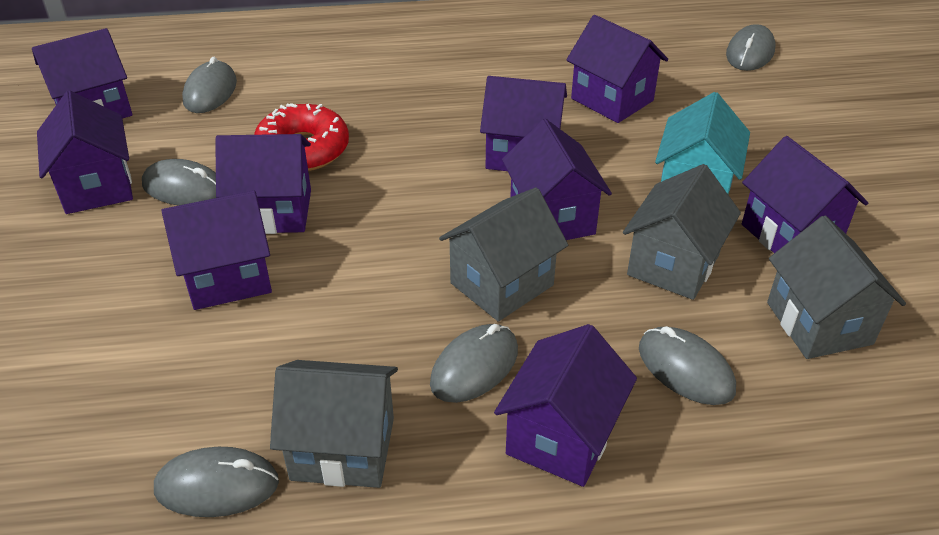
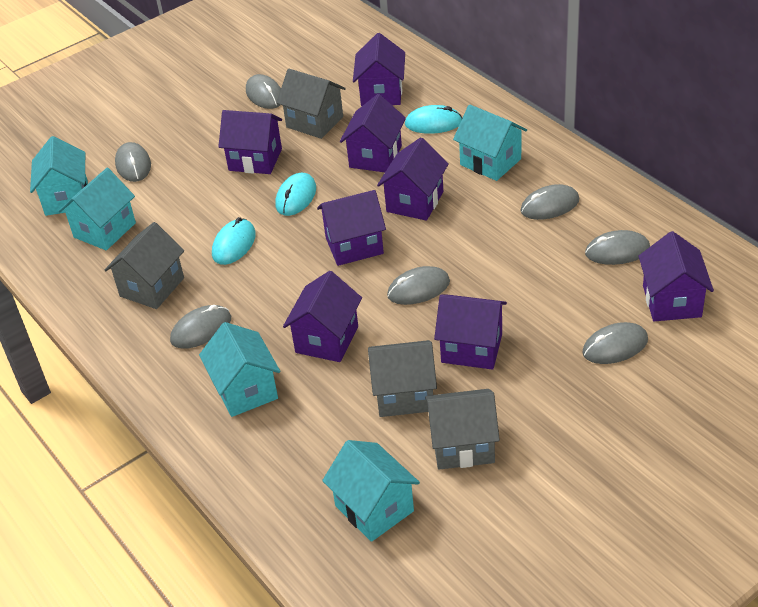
grey mouse: 6 -> 7
purple house: 9 -> 8
red donut: 1 -> 0
turquoise house: 1 -> 5
turquoise mouse: 0 -> 3

